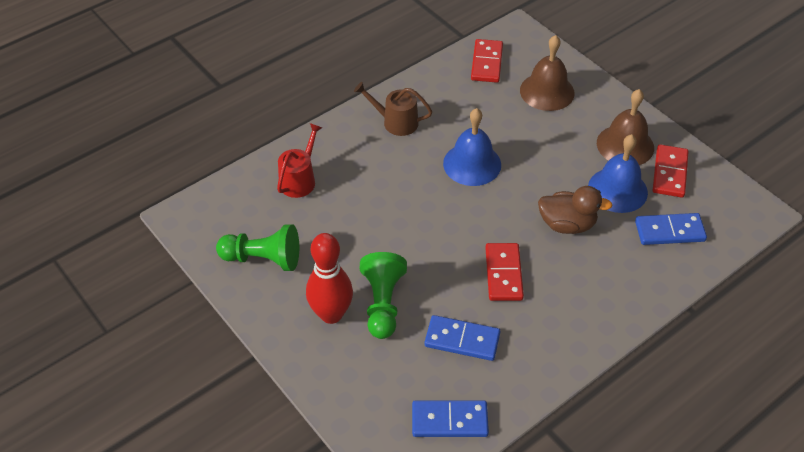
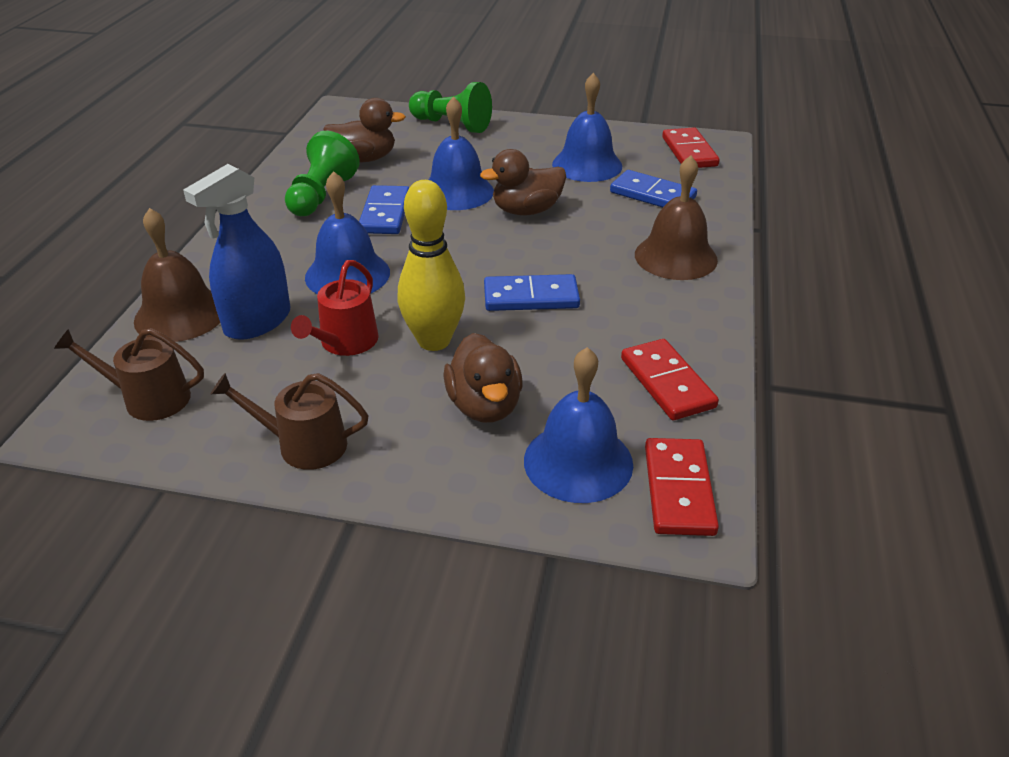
blue bell: 2 -> 4
blue spray bottle: 0 -> 1
brown duck: 1 -> 3
brown watering can: 1 -> 2
red bowling pin: 1 -> 0
yellow bowling pin: 0 -> 1

